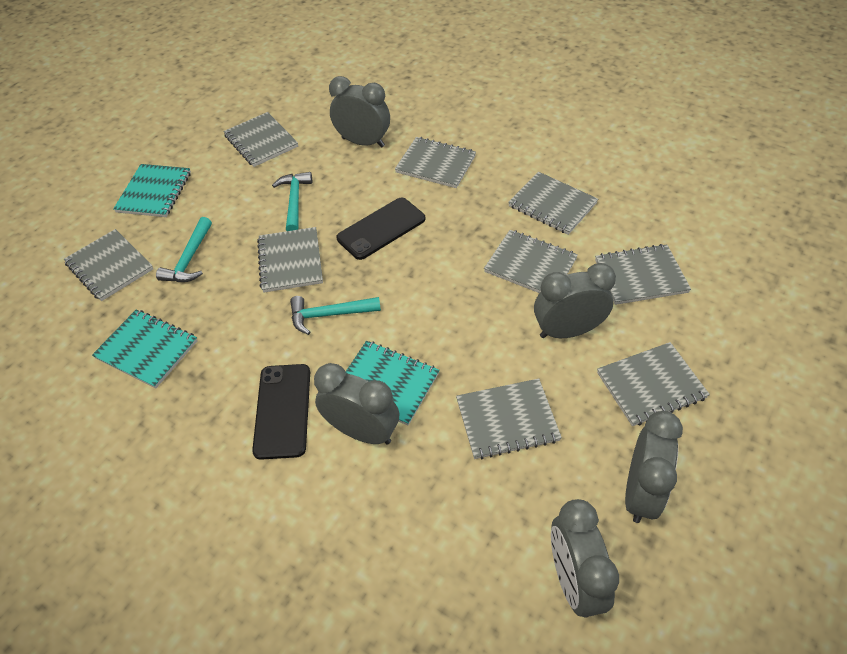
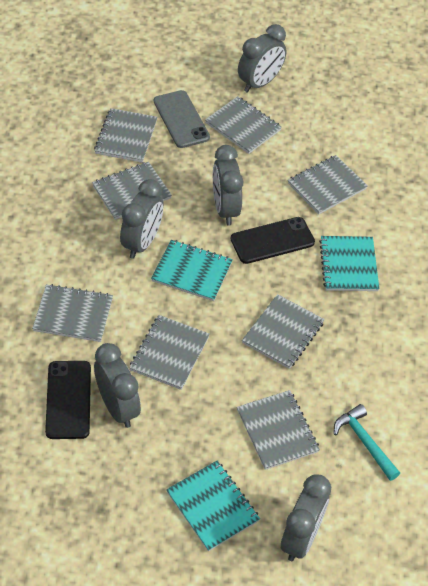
grey notebook: 9 -> 8
grey phone: 0 -> 1
turquoise hammer: 3 -> 1

